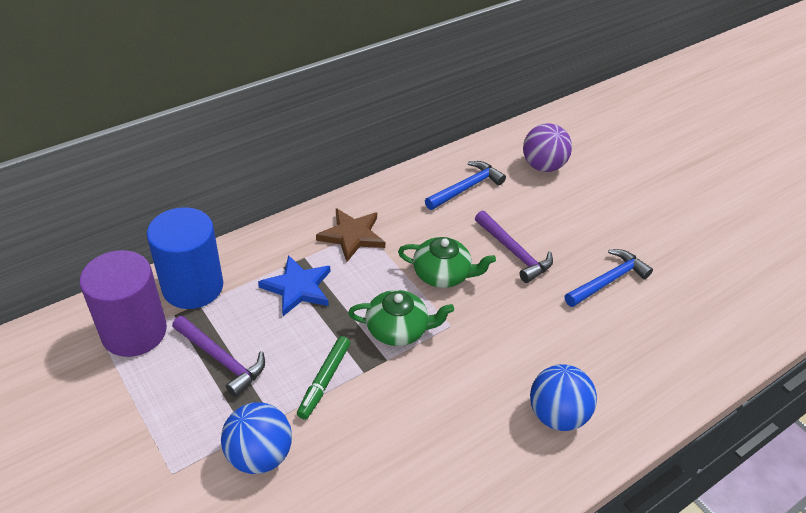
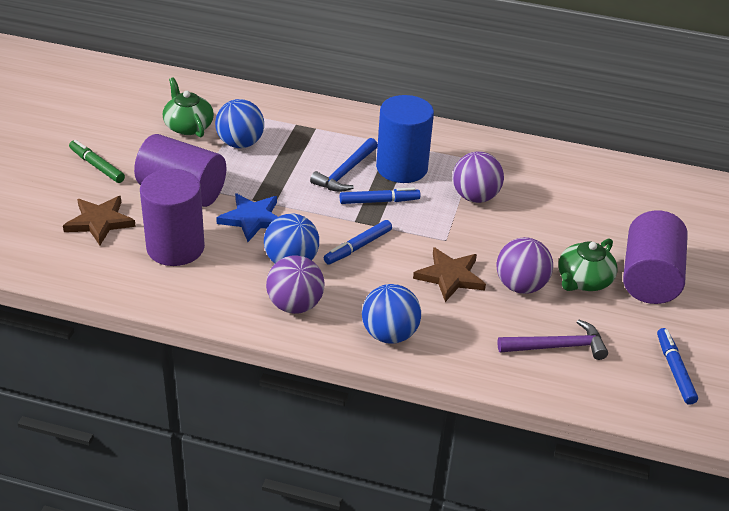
blue ball: 2 -> 3
blue hammer: 2 -> 1
blue marker: 0 -> 3
brown star: 1 -> 2
purple ball: 1 -> 3
purple cylinder: 1 -> 3
purple hammer: 2 -> 1

